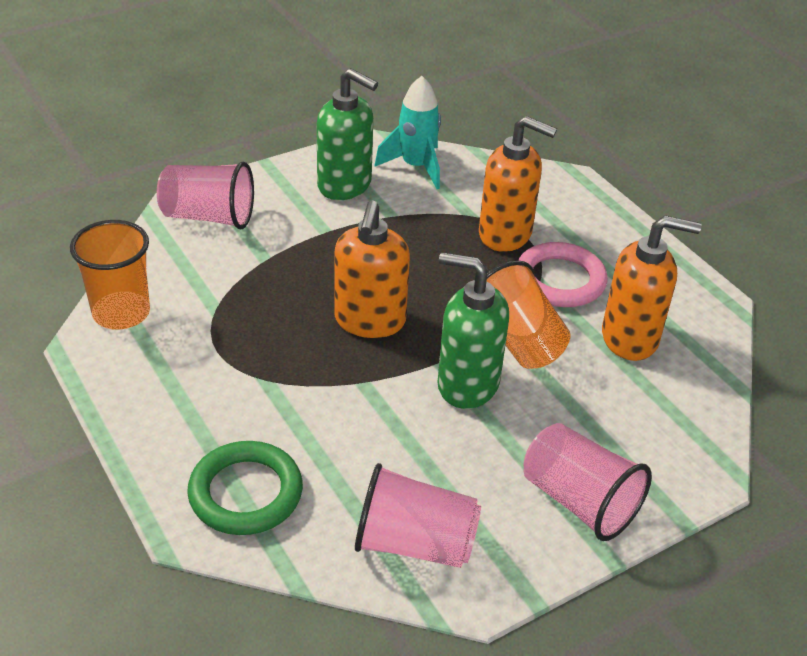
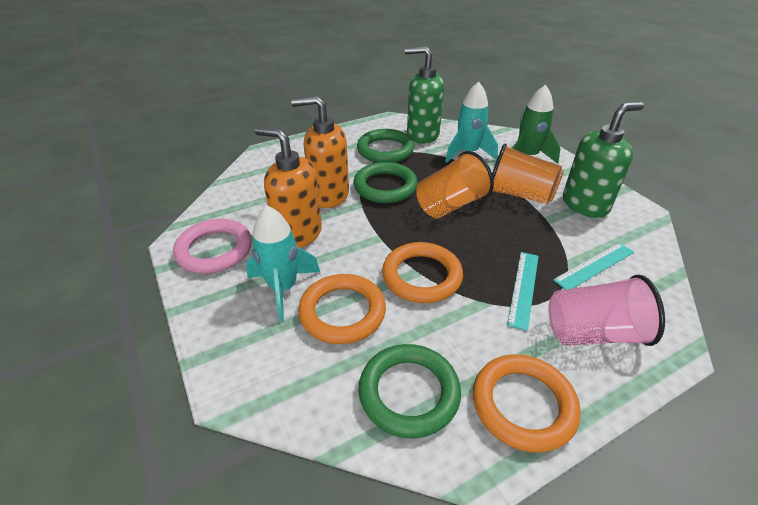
green ring: 1 -> 3
green rocket: 0 -> 1
orange ring: 0 -> 3
orange soap dispenser: 3 -> 2
pink cup: 3 -> 1
turquoise rocket: 1 -> 2
turquoise ruler: 0 -> 2

